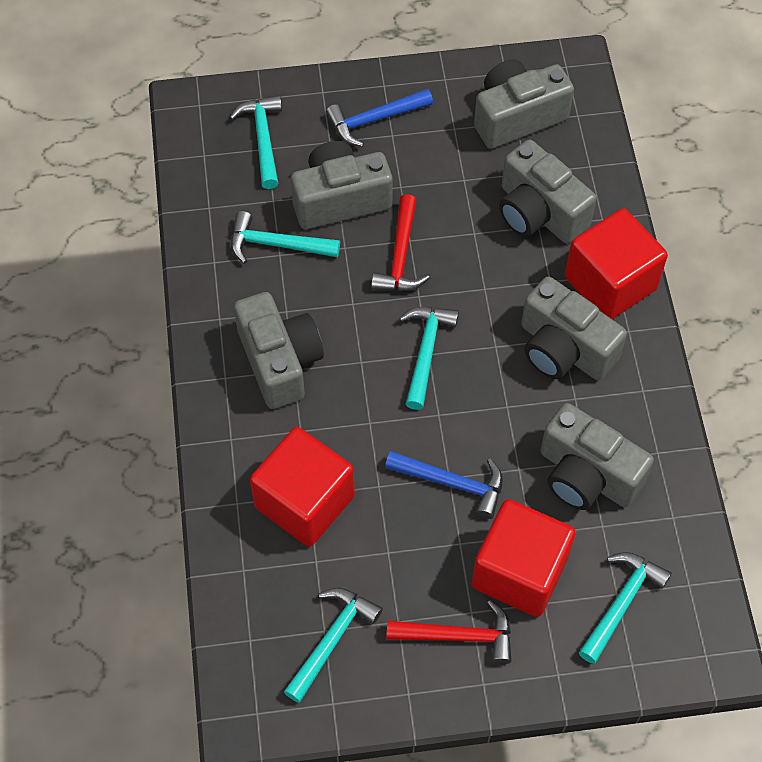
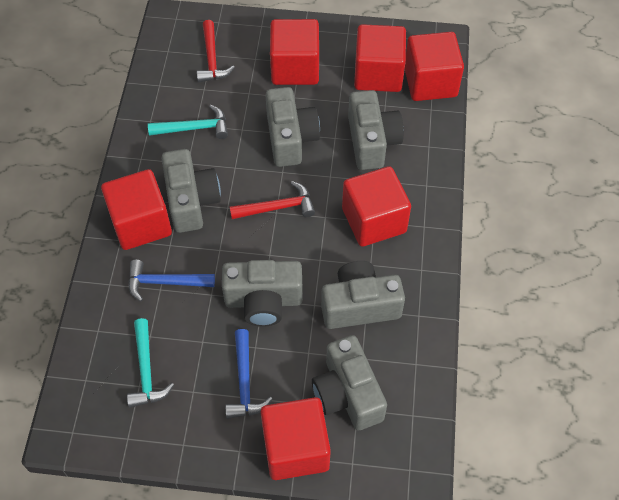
red cube: 3 -> 6
turquoise hammer: 5 -> 2

